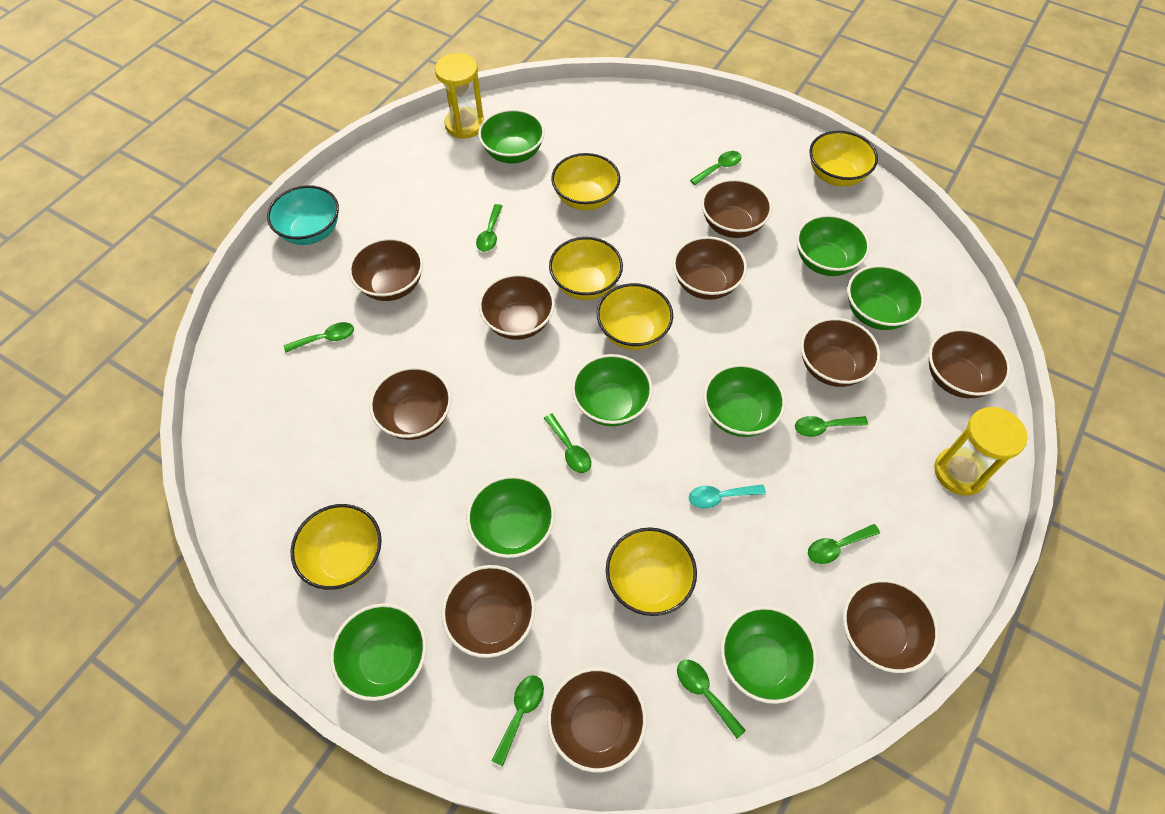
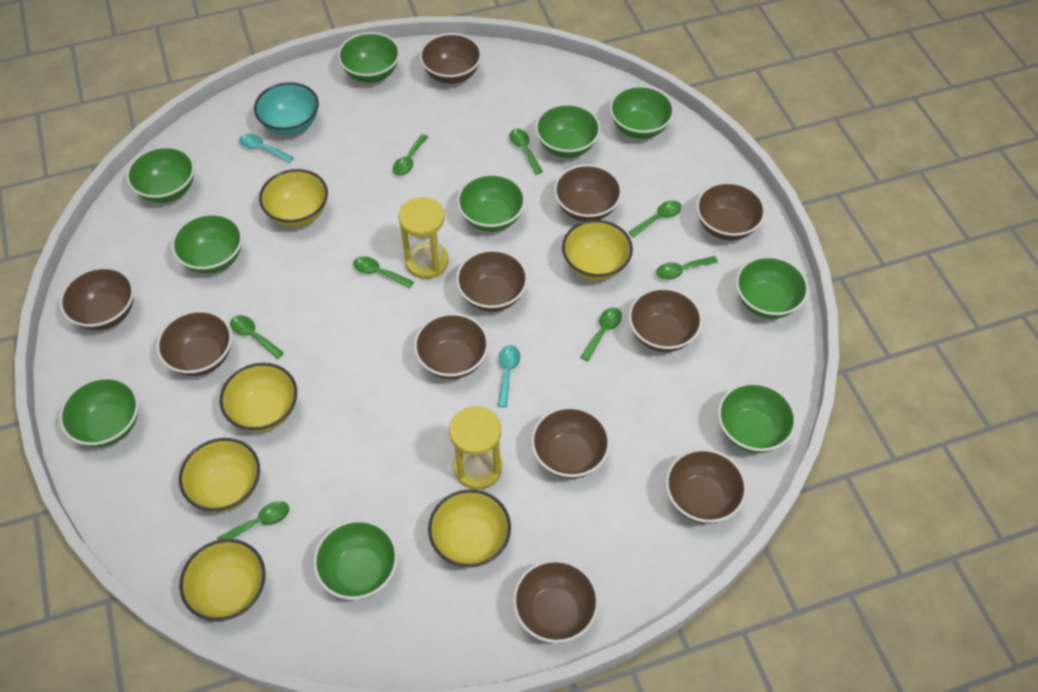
brown bowl: 10 -> 11
green bowl: 8 -> 10
turquoise spoon: 1 -> 2

